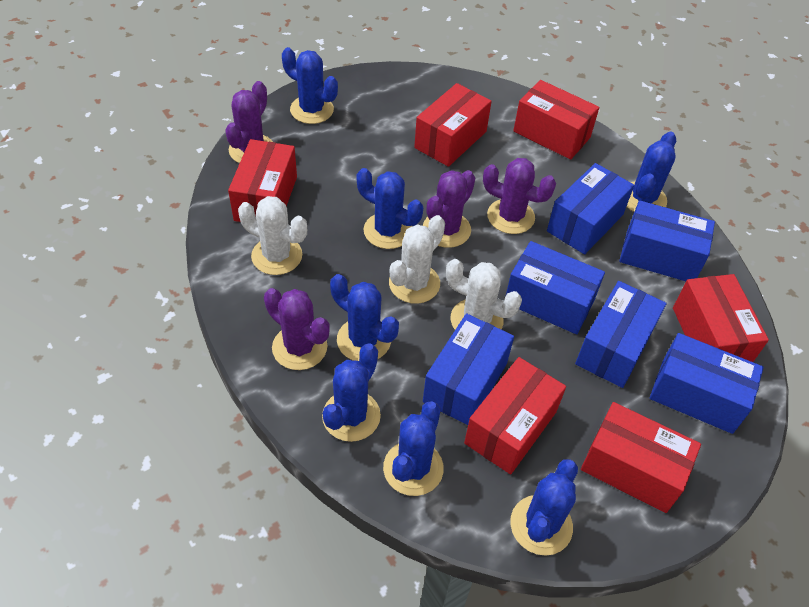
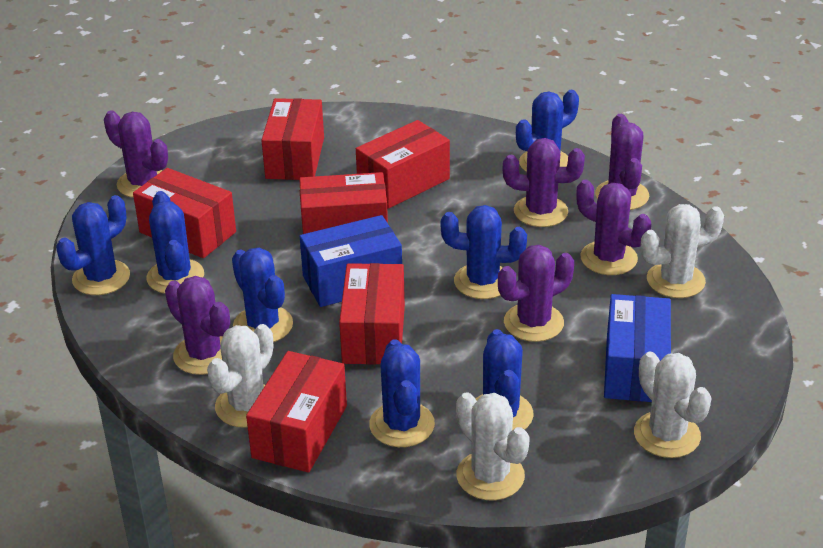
blue box: 6 -> 2
purple cactus: 4 -> 6
white cactus: 3 -> 4

